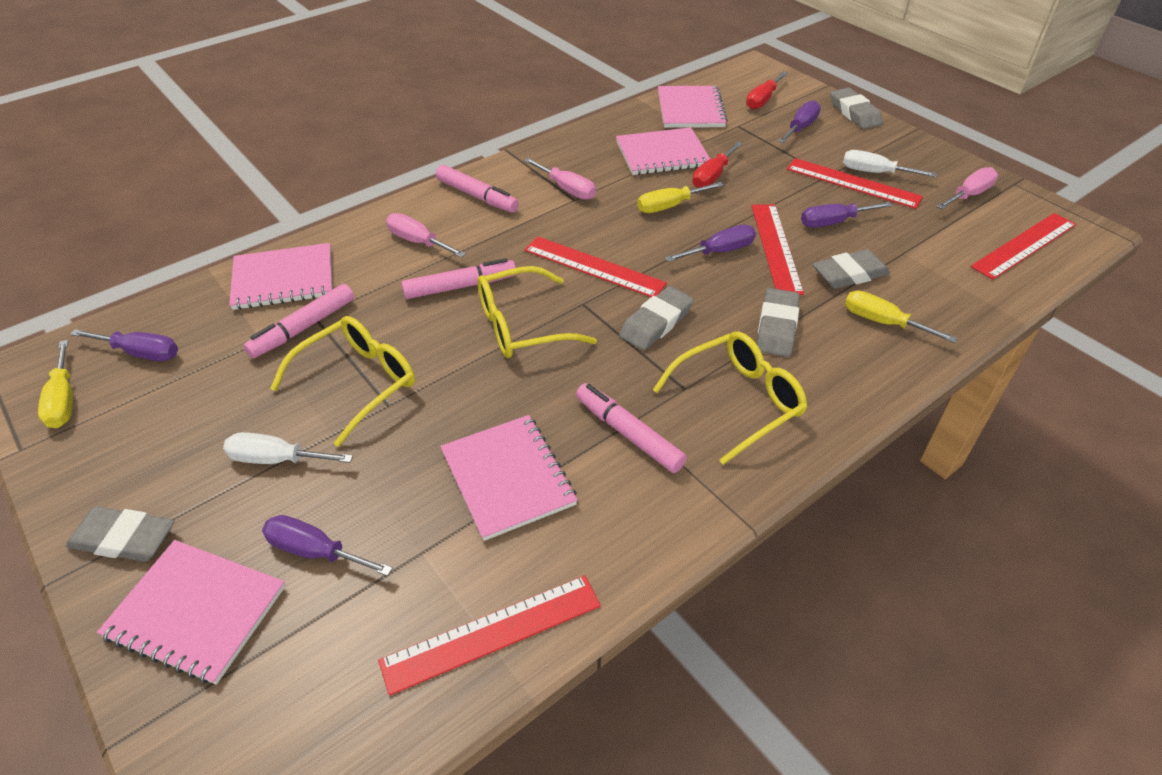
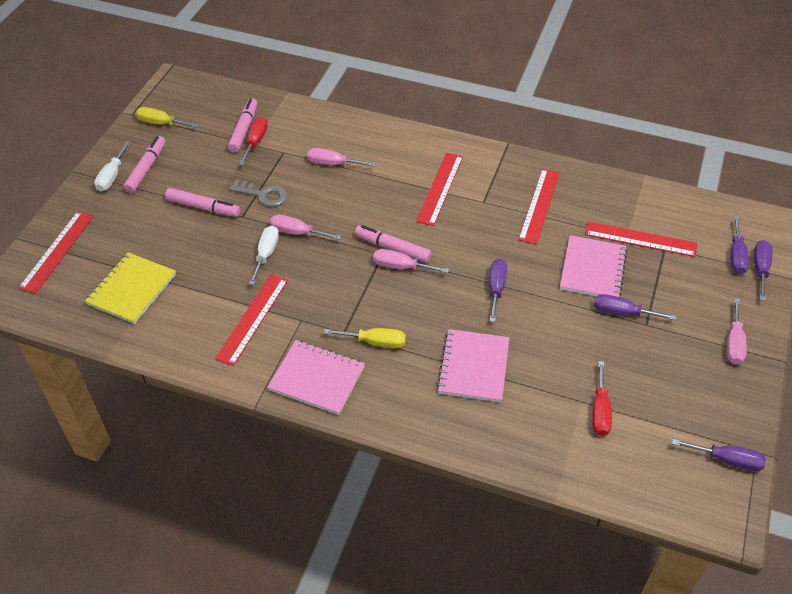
grey eraser: 5 -> 0
grey key: 0 -> 1
pink notebook: 5 -> 3
pink screwdriver: 3 -> 4
yellow glasses: 3 -> 0
yellow notebook: 0 -> 1
yellow screwdriver: 3 -> 2

